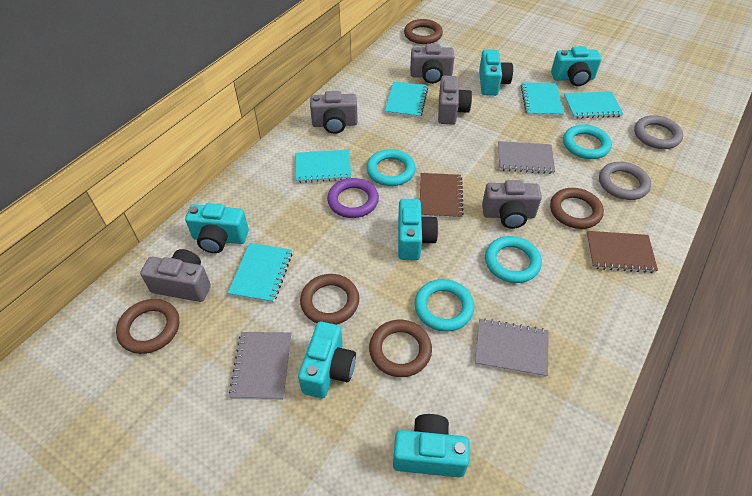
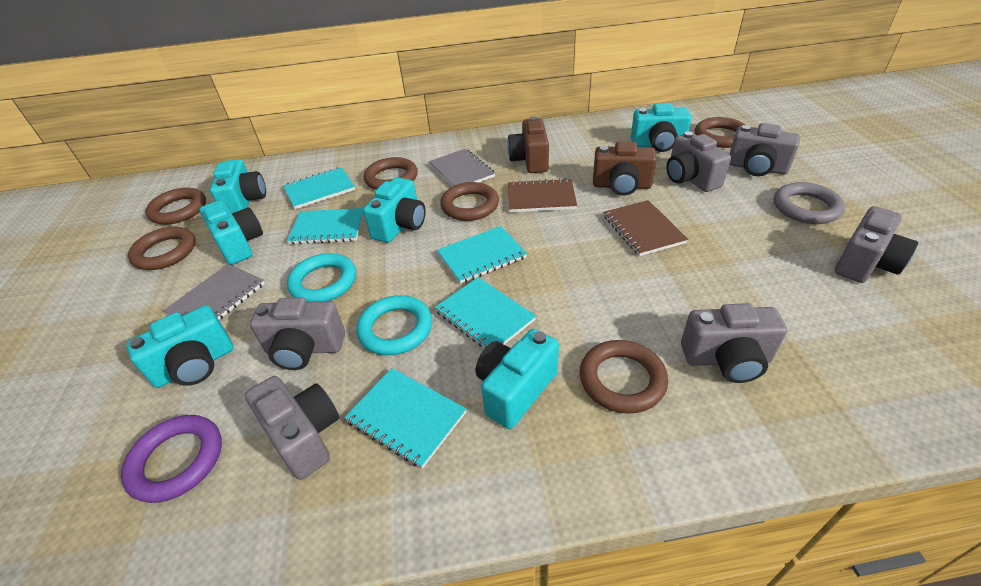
brown camera: 0 -> 2
brown ring: 5 -> 6
grey camera: 5 -> 6
grey notebook: 3 -> 2
grey ring: 2 -> 1
turquoise ring: 4 -> 2

